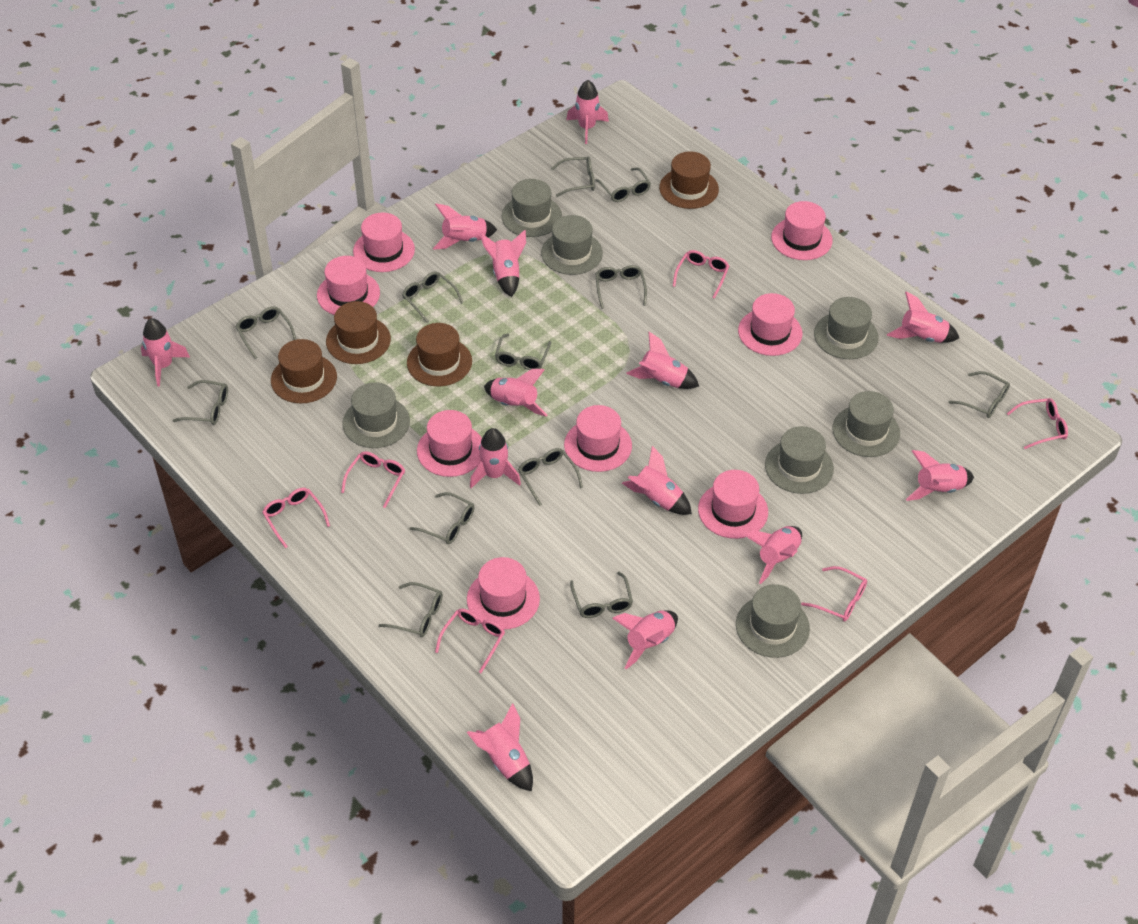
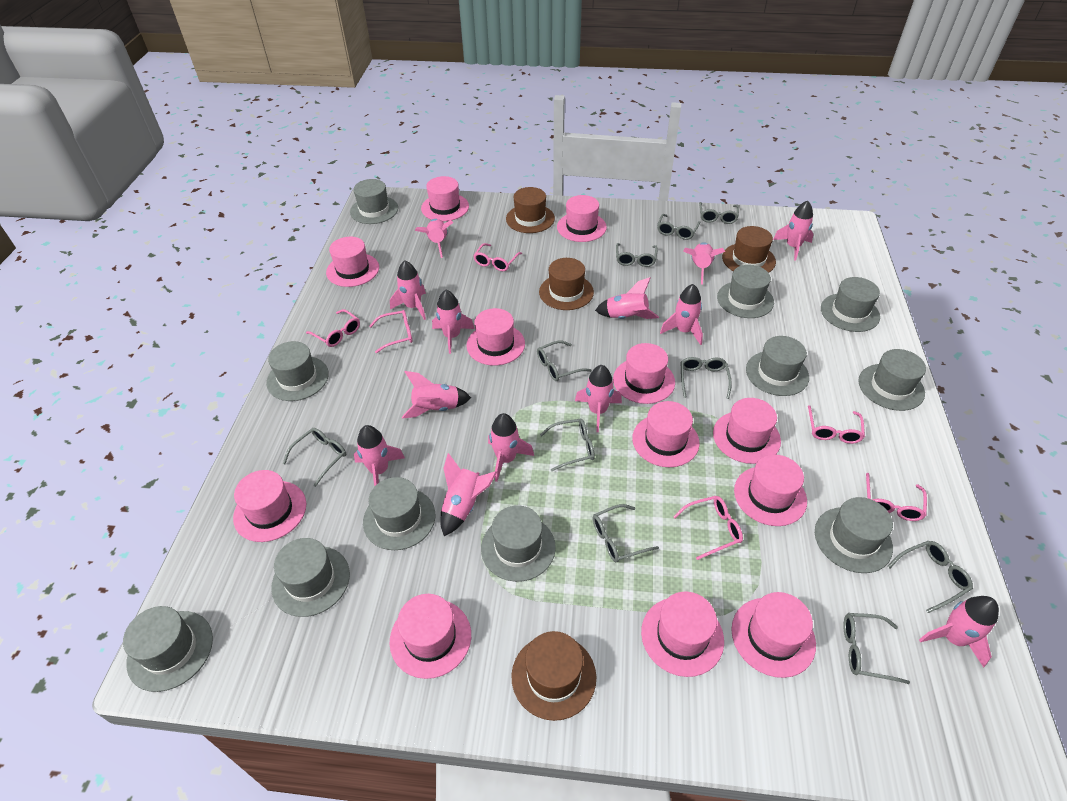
grey glasses: 12 -> 10
grey hat: 7 -> 11
pink hat: 8 -> 12

